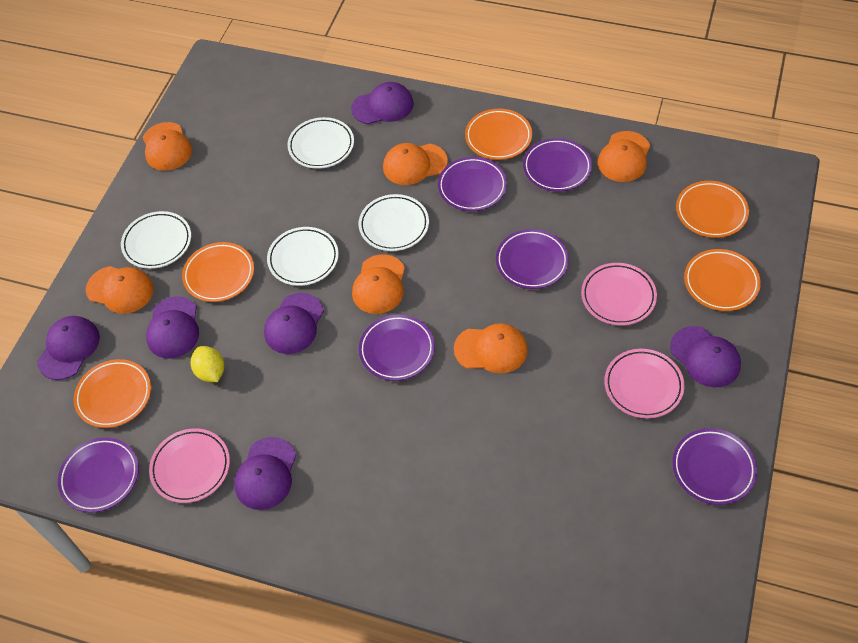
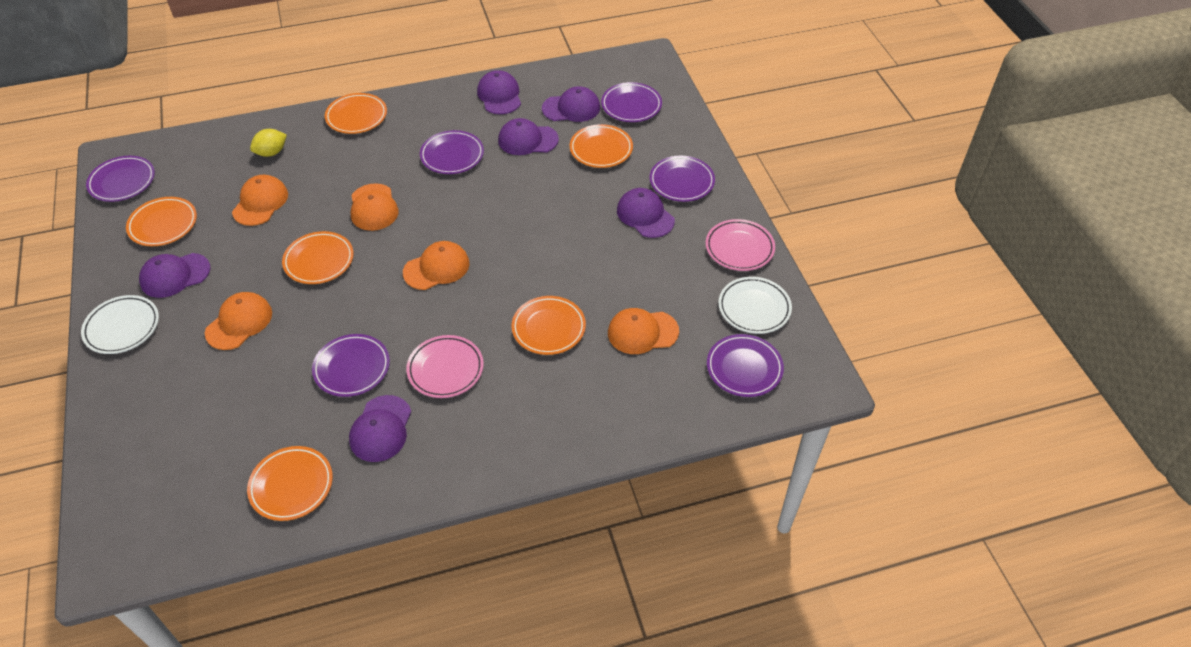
orange cap: 6 -> 5
orange plate: 5 -> 6
pink plate: 3 -> 2
white plate: 4 -> 2

